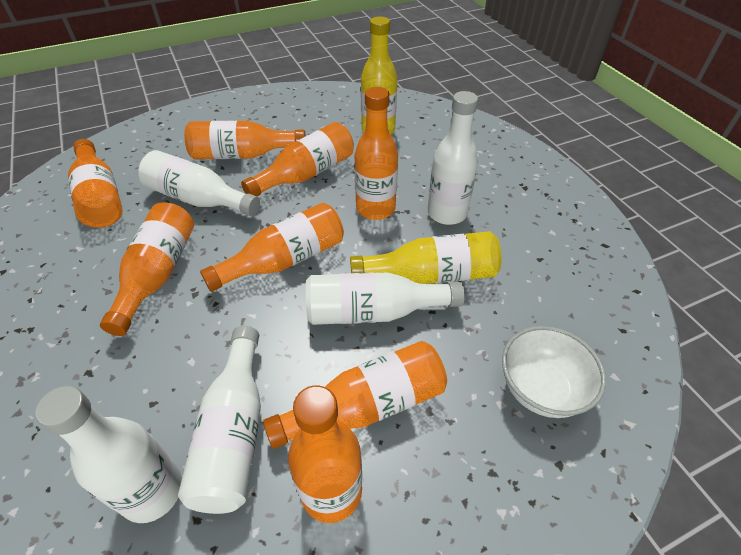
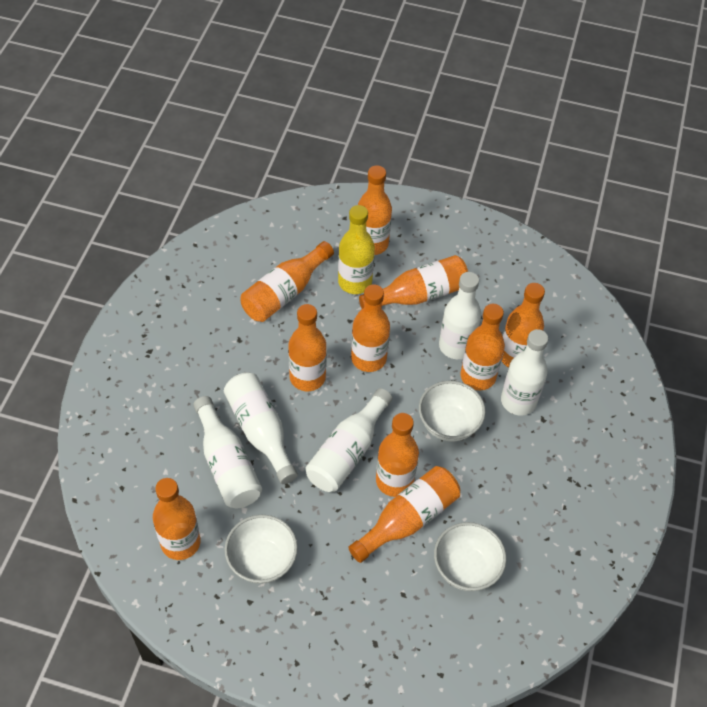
orange bottle: 8 -> 10
white bowl: 1 -> 3
yellow bottle: 2 -> 1

